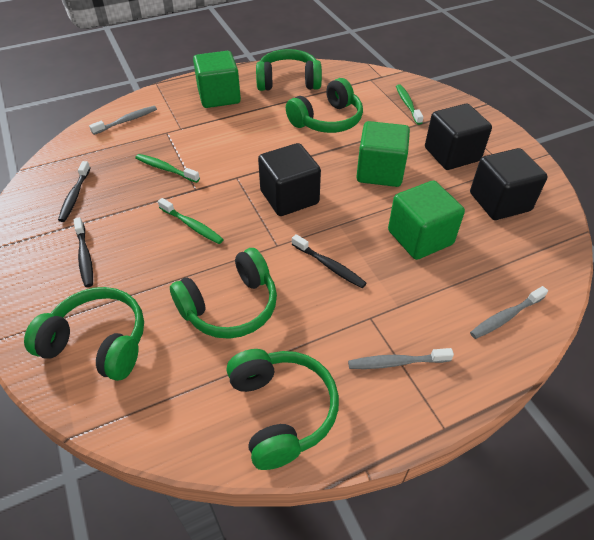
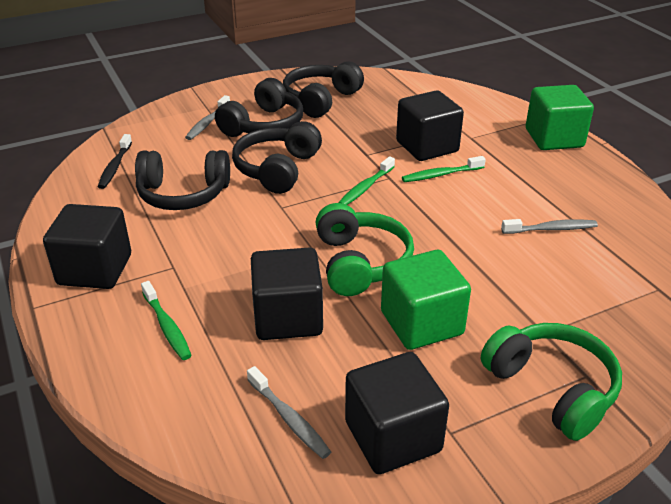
black cube: 3 -> 4
black headphones: 0 -> 4
black toothbrush: 3 -> 1
green cube: 3 -> 2
green headphones: 5 -> 2

